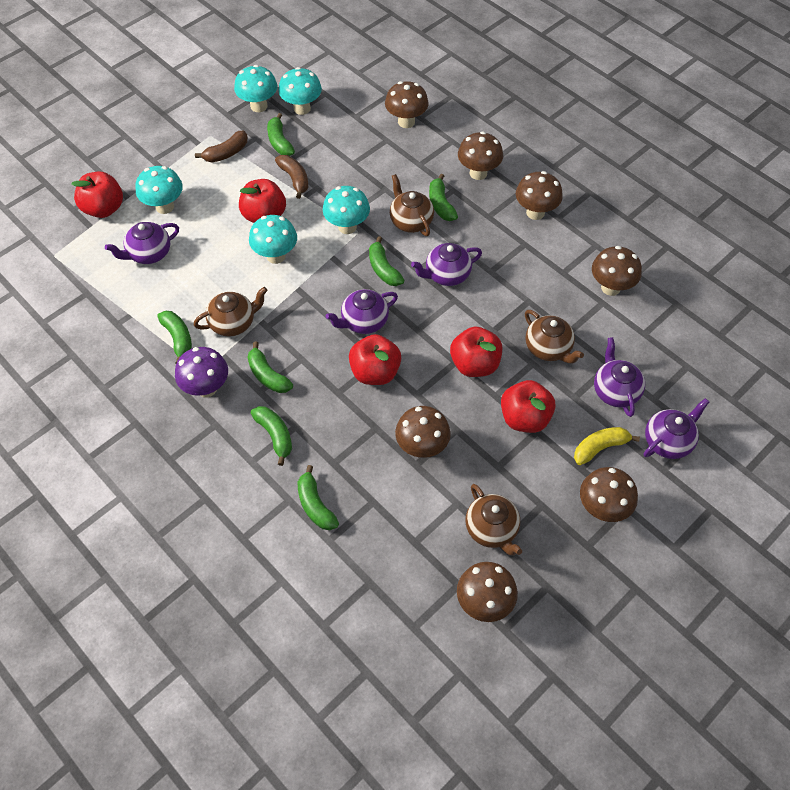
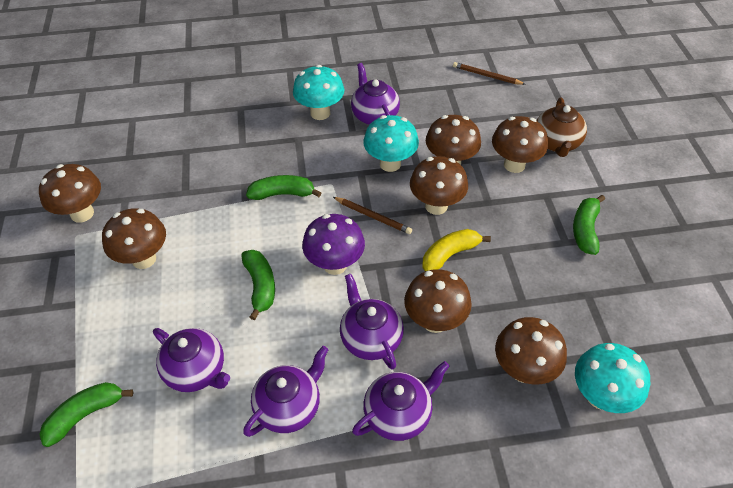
brown banana: 2 -> 0
brown pencil: 0 -> 2
brown teapot: 4 -> 1
green banana: 7 -> 4
red apple: 5 -> 0
turquoise mushroom: 5 -> 3

